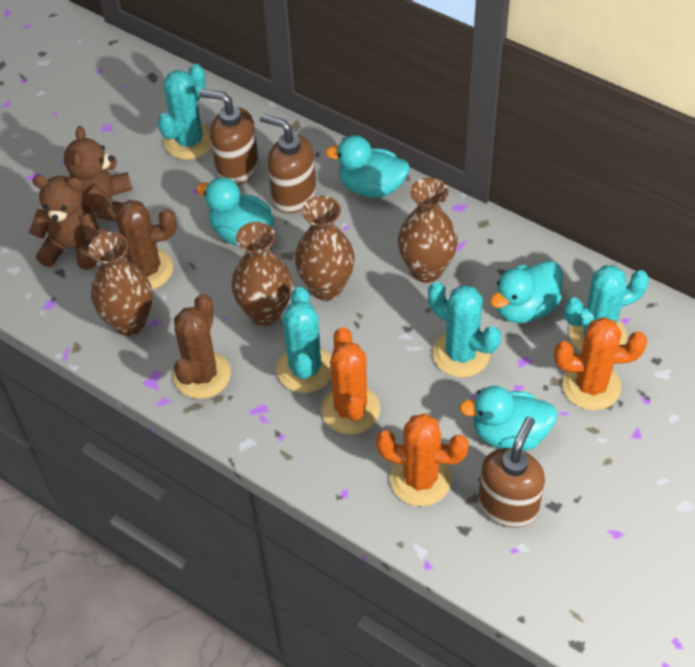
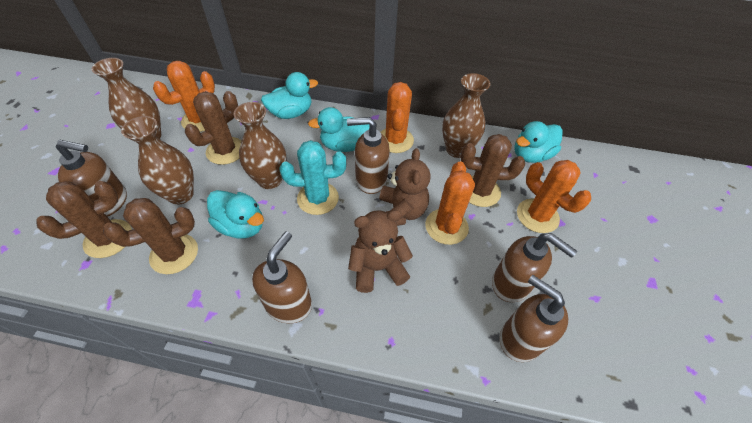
brown cactus: 2 -> 4
brown soap dispenser: 3 -> 5
orange cactus: 3 -> 4
turquoise cactus: 4 -> 1

